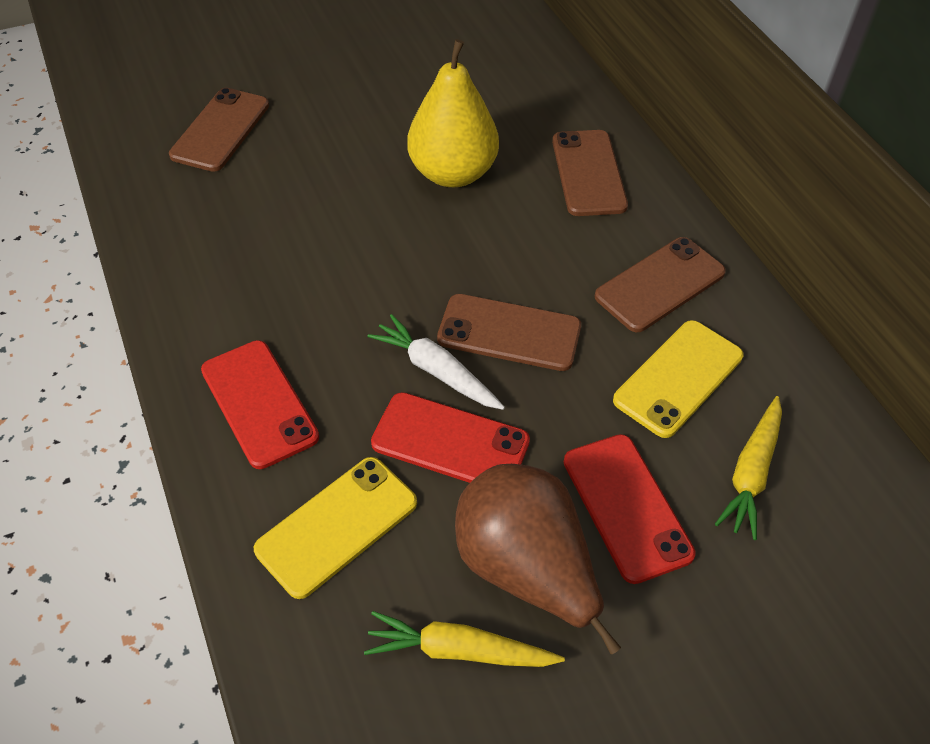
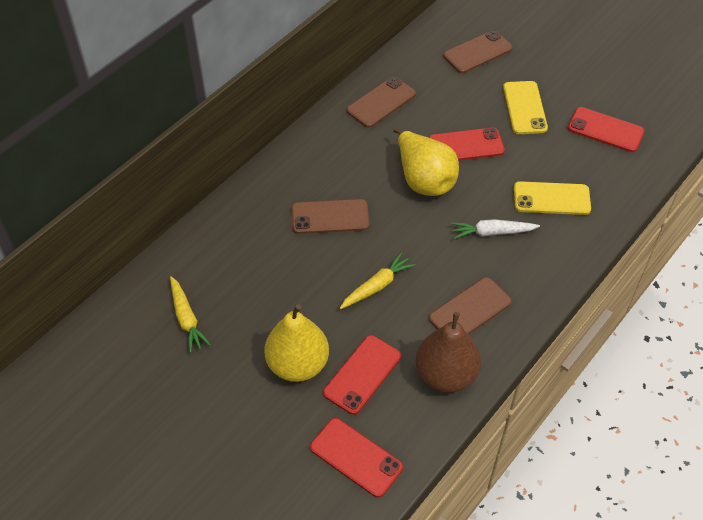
red phone: 3 -> 4
yellow pear: 1 -> 2

